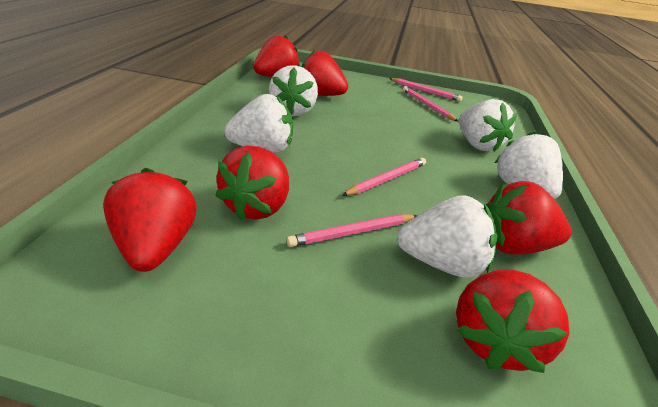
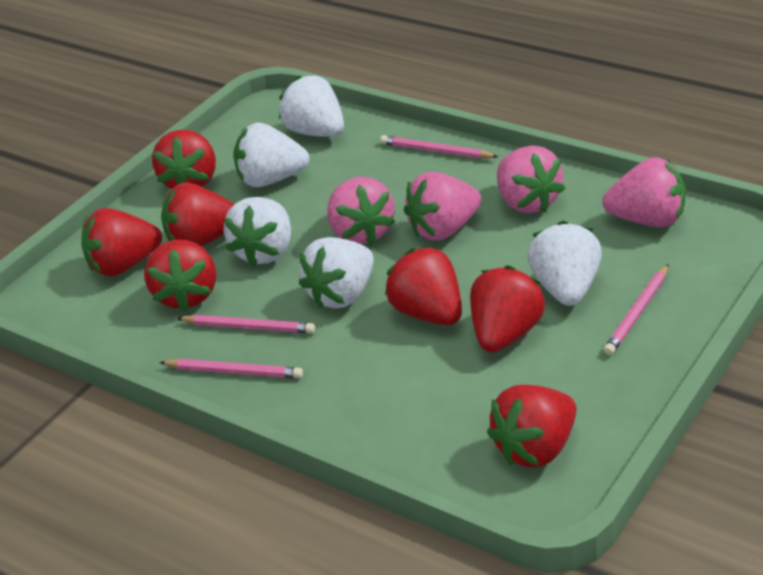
pink strawberry: 0 -> 4
red strawberry: 6 -> 7

